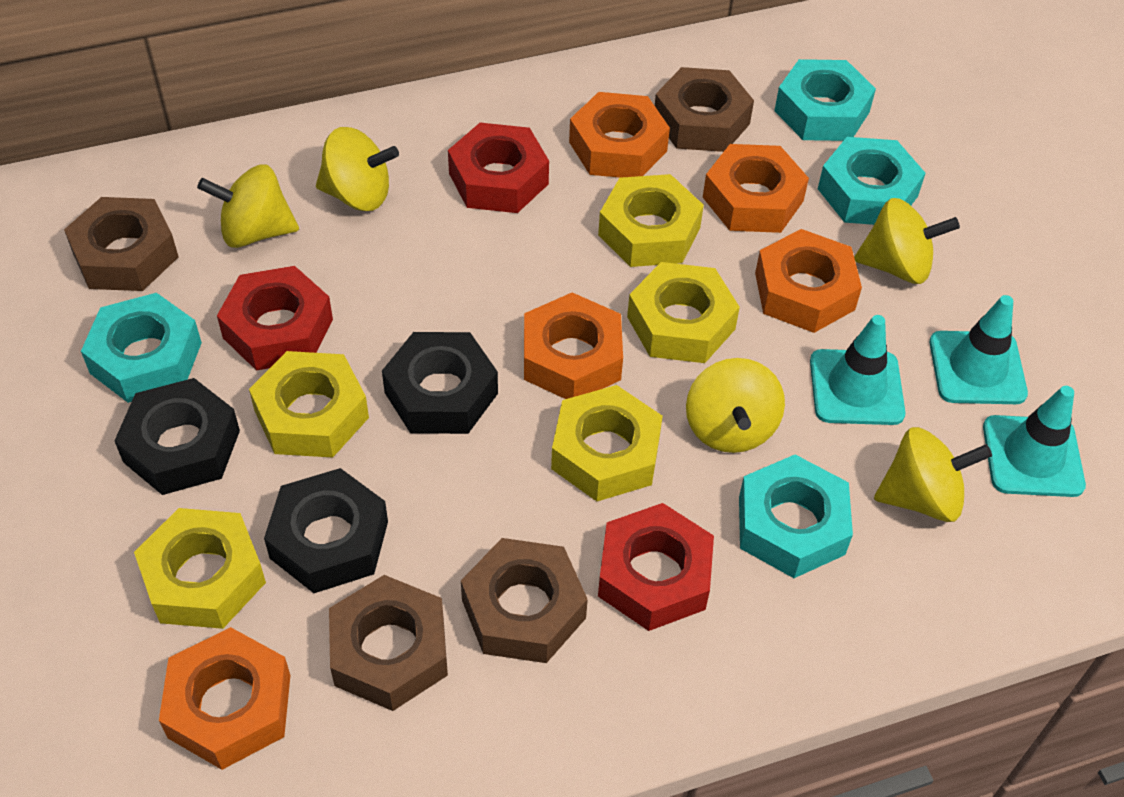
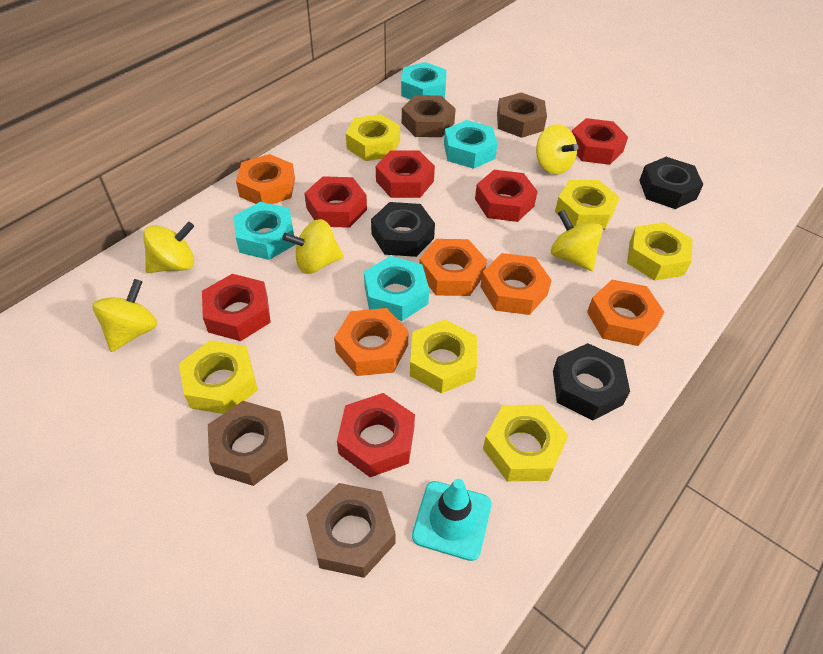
red nut: 3 -> 6
turquoise traffic cone: 3 -> 1
yellow nut: 5 -> 6

